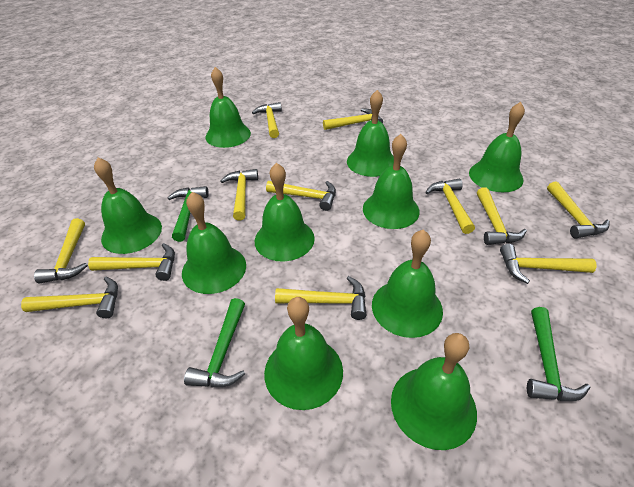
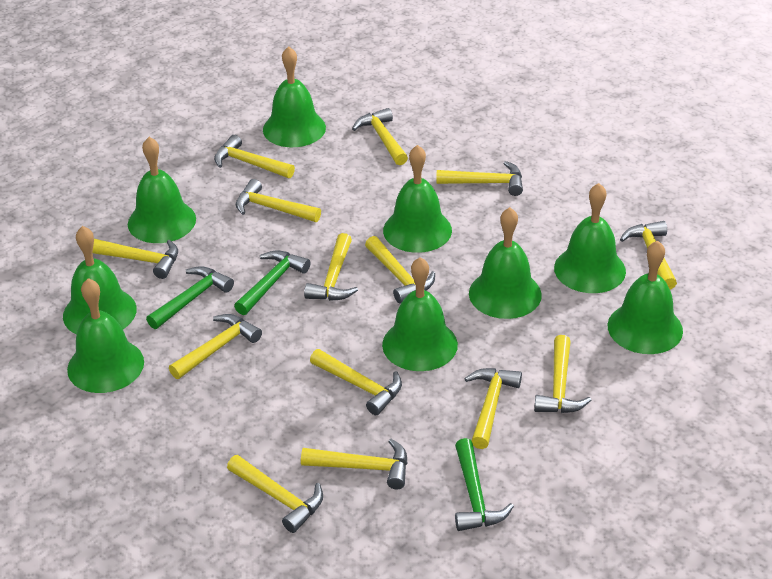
green bell: 10 -> 9
yellow hammer: 12 -> 14

